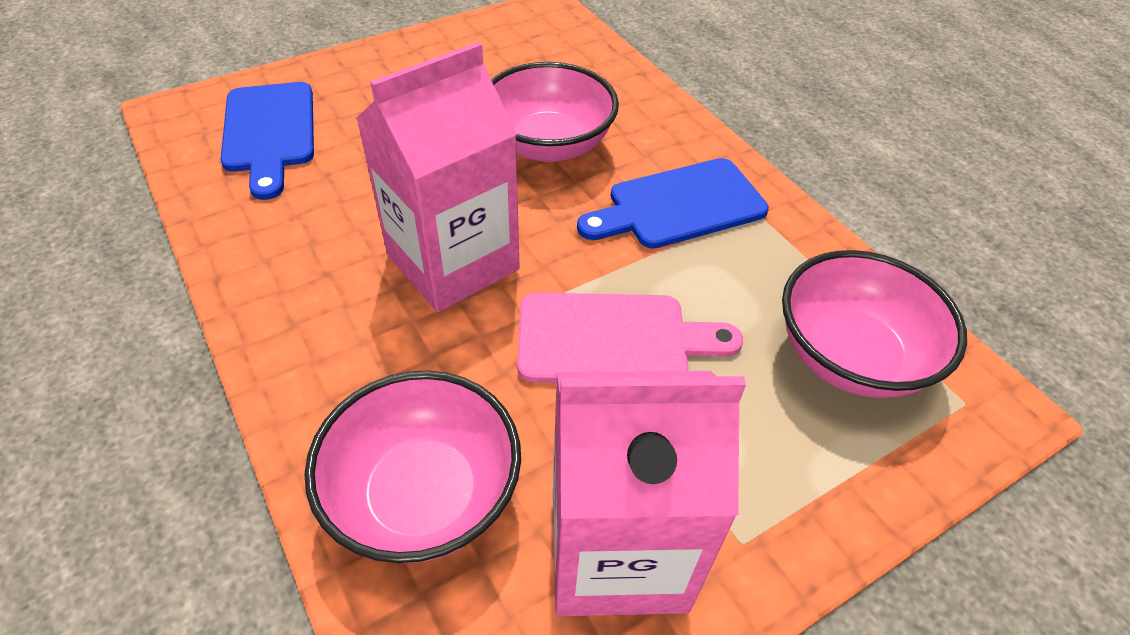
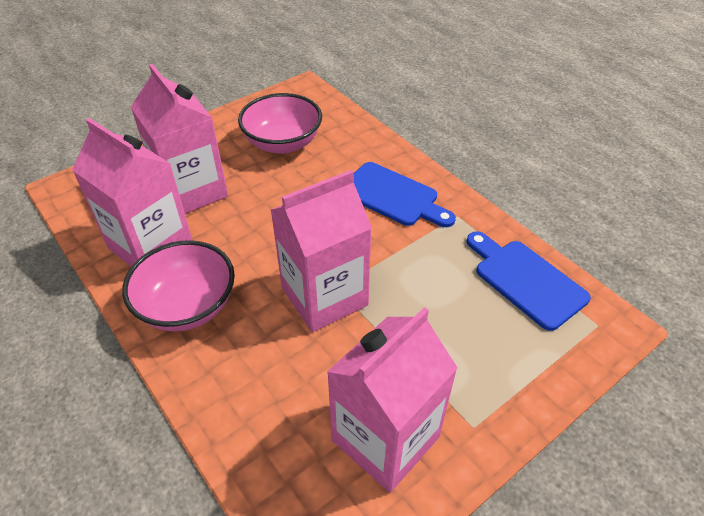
pink bowl: 3 -> 2
pink carton: 2 -> 4
pink cutting board: 1 -> 0

